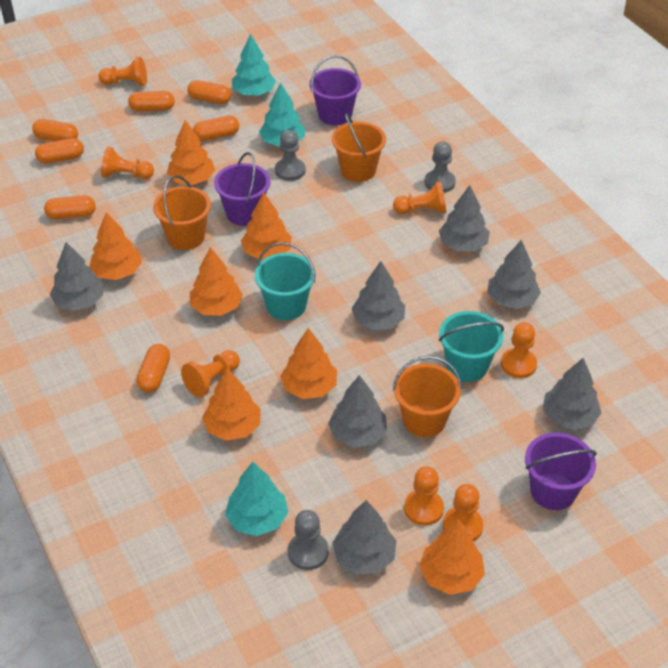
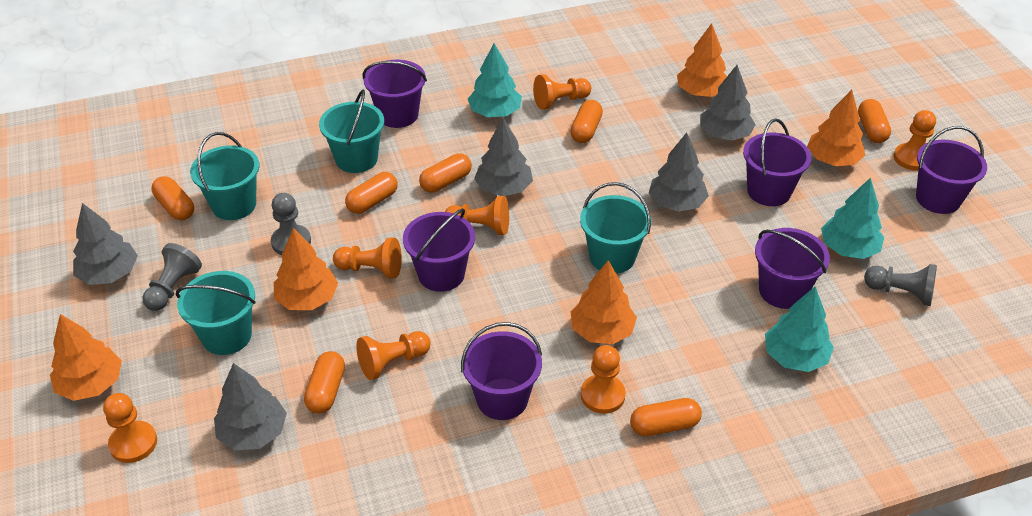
grey tree: 7 -> 5
orange bucket: 3 -> 0
orange tree: 7 -> 5
purple bucket: 3 -> 6
turquoise bucket: 2 -> 4

